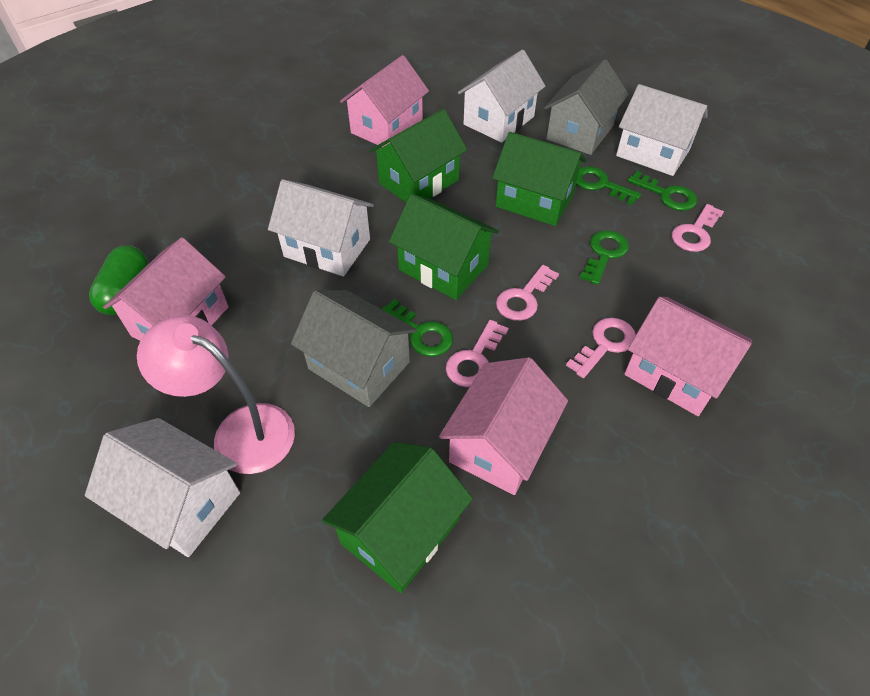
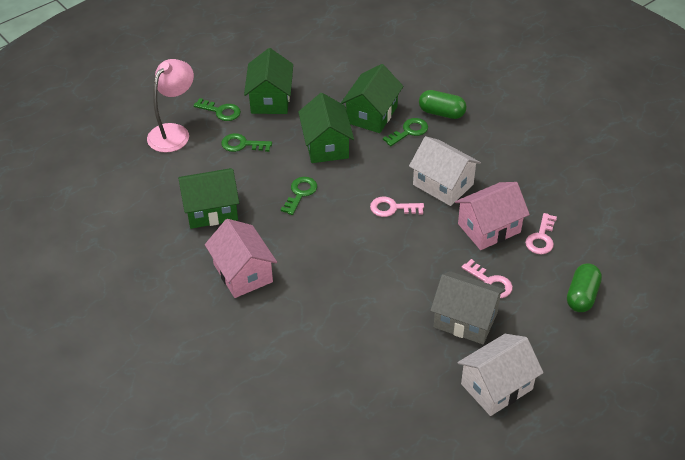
green capsule: 1 -> 2
grey house: 2 -> 1
pink house: 4 -> 2
pink key: 4 -> 3
white house: 4 -> 2

